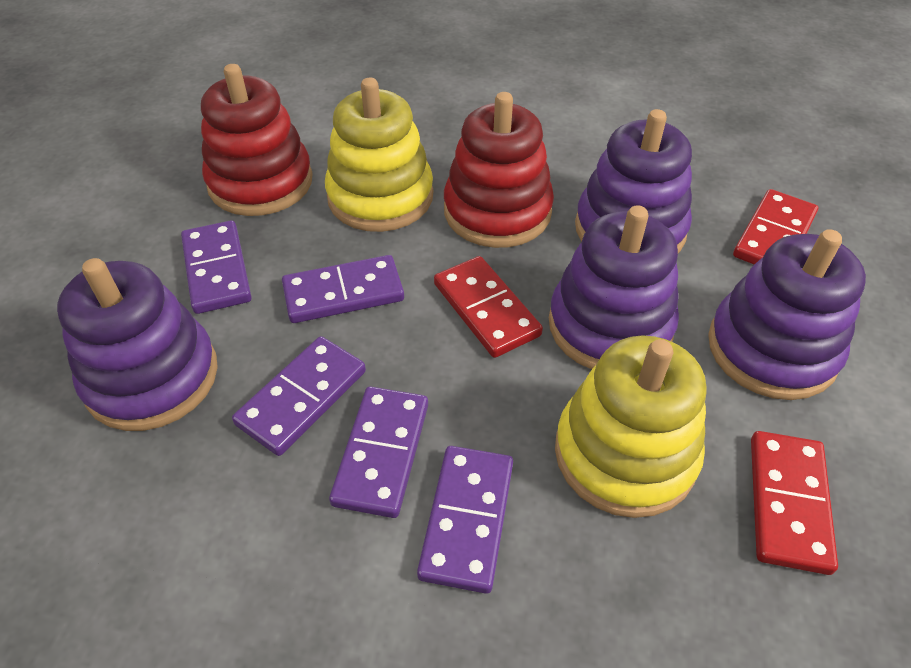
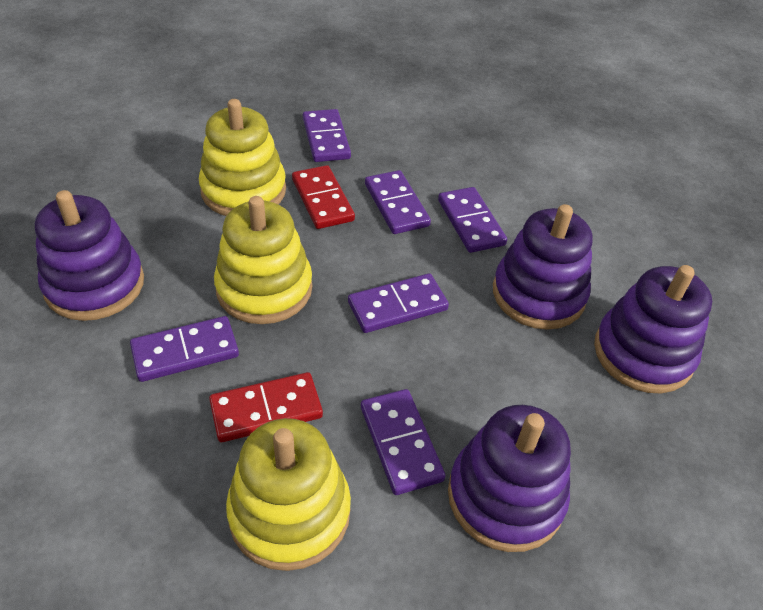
purple domino: 5 -> 6
red domino: 3 -> 2
red stacking toy: 2 -> 0
yellow stacking toy: 2 -> 3

